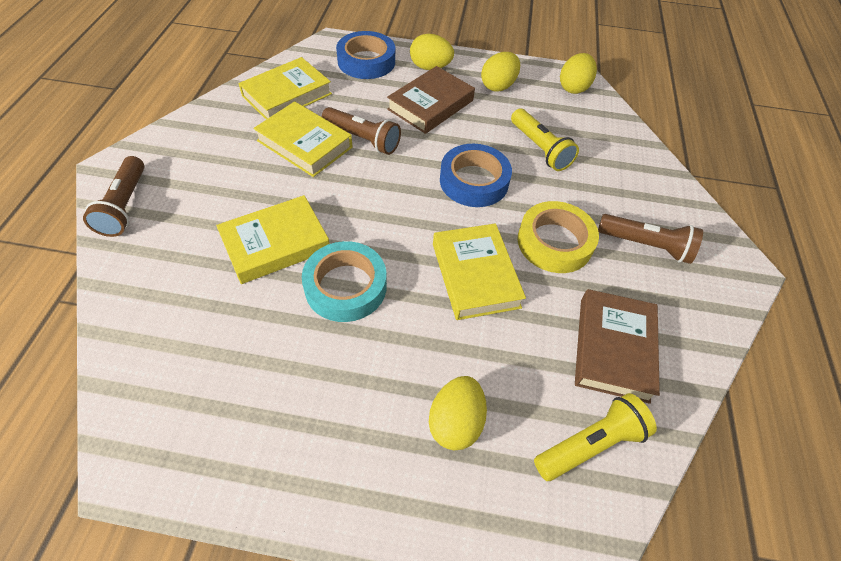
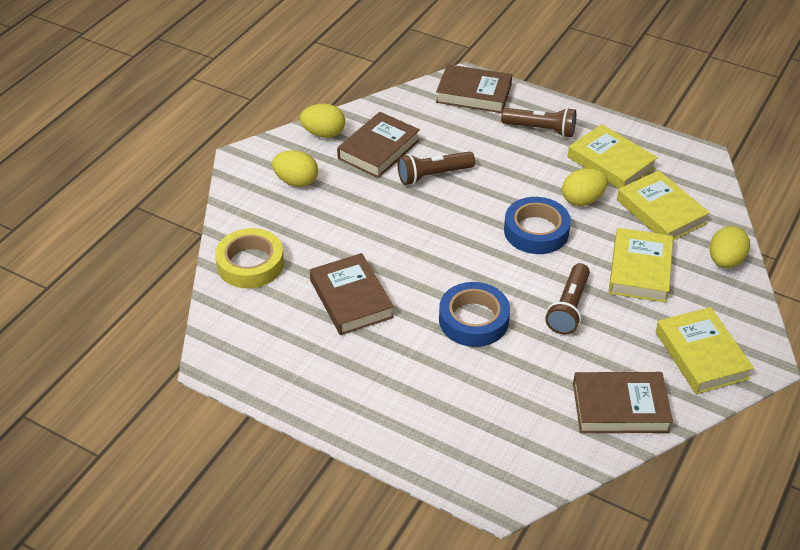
brown book: 2 -> 4
turquoise tape: 1 -> 0
yellow flashlight: 2 -> 0

